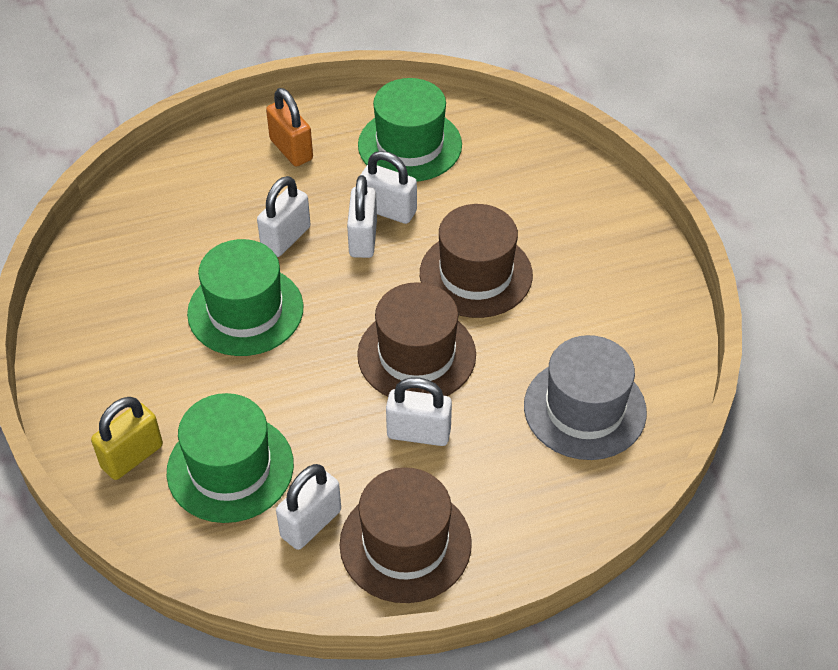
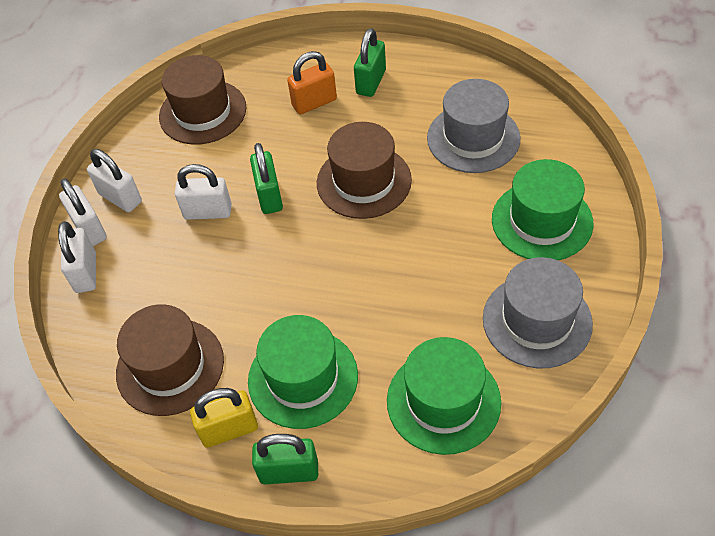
green padlock: 0 -> 3
grey hat: 1 -> 2
white padlock: 5 -> 4

